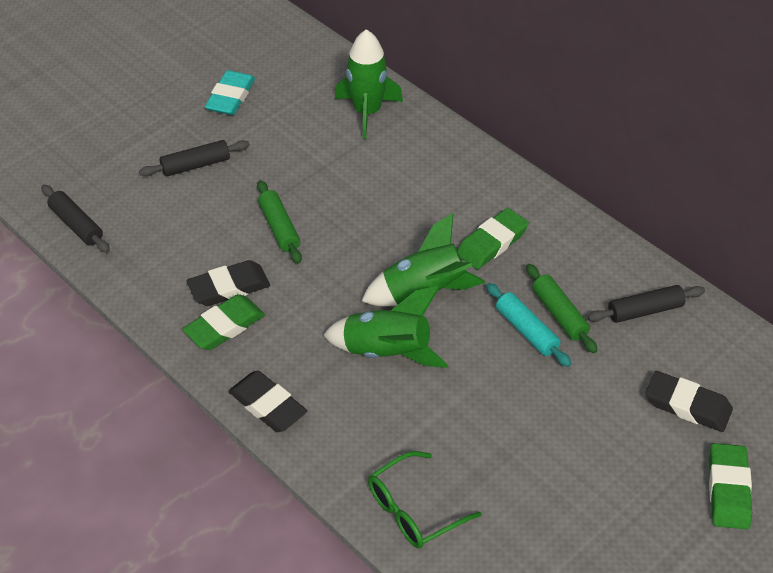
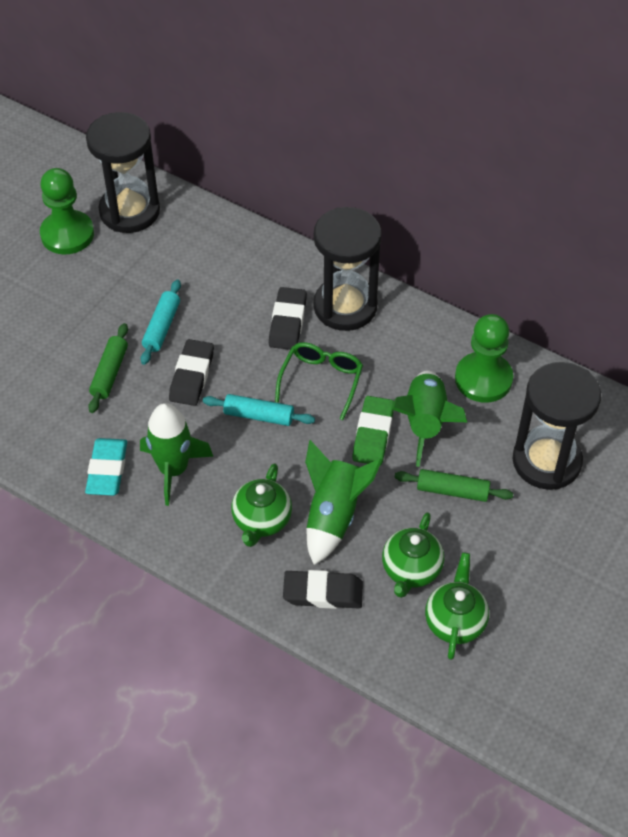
black hourglass: 0 -> 3
black rolling pin: 3 -> 0
green eraser: 3 -> 1
green pawn: 0 -> 2
green teapot: 0 -> 3
turquoise rolling pin: 1 -> 2

